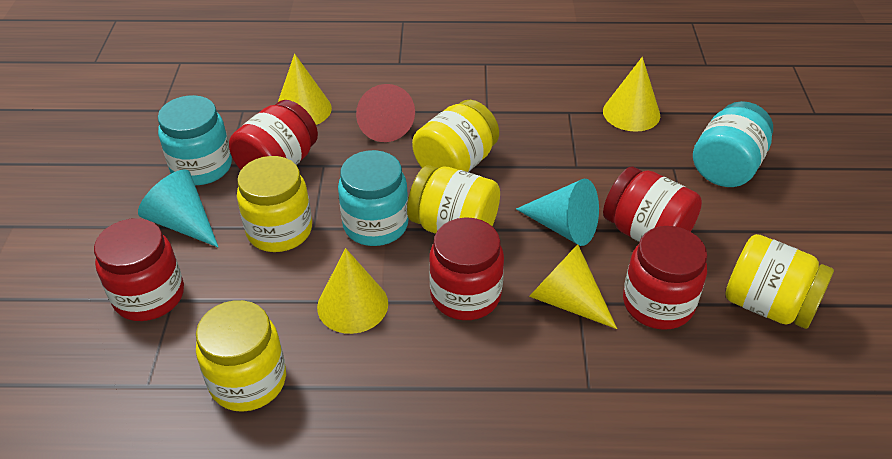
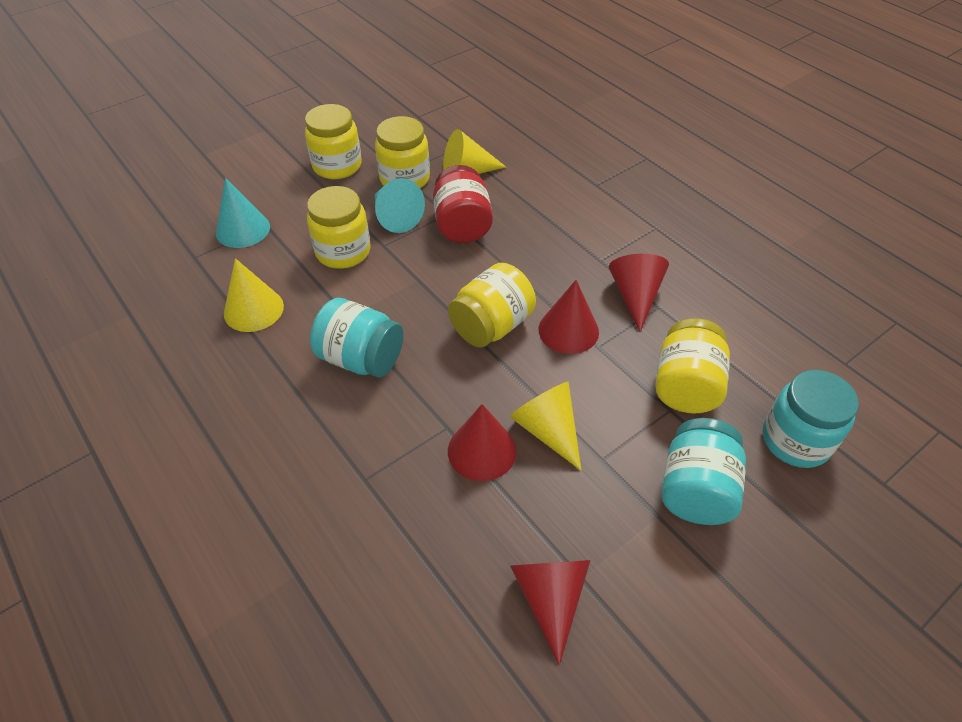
red cone: 1 -> 4
red jar: 5 -> 1
yellow cone: 4 -> 3

